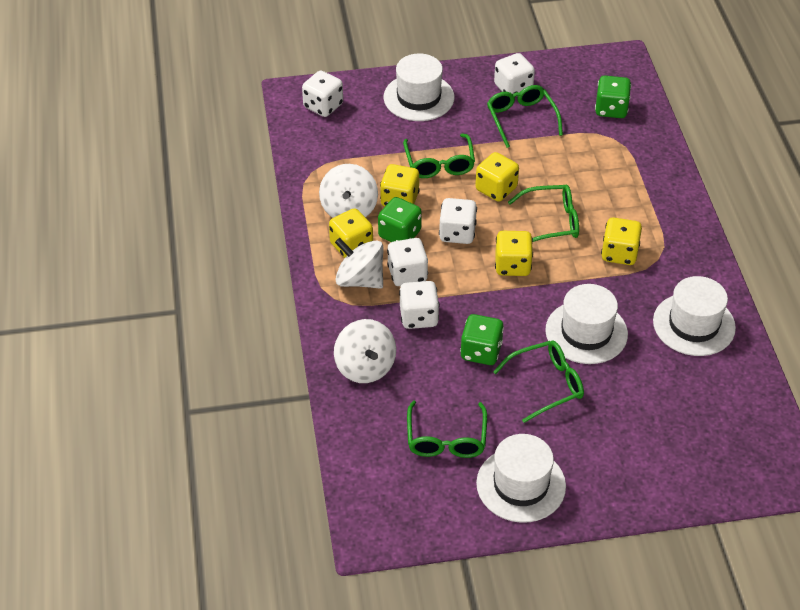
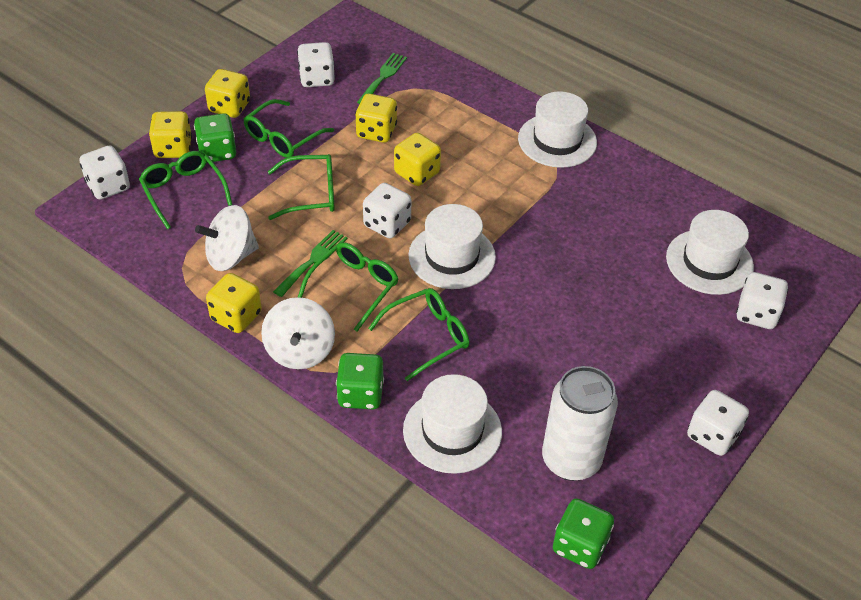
green fork: 0 -> 2
white can: 0 -> 1
white spinning top: 3 -> 2

